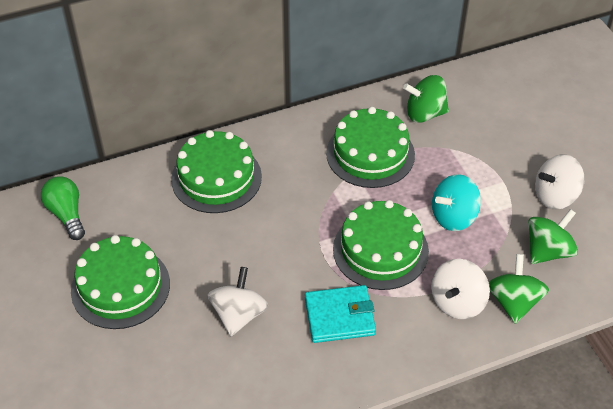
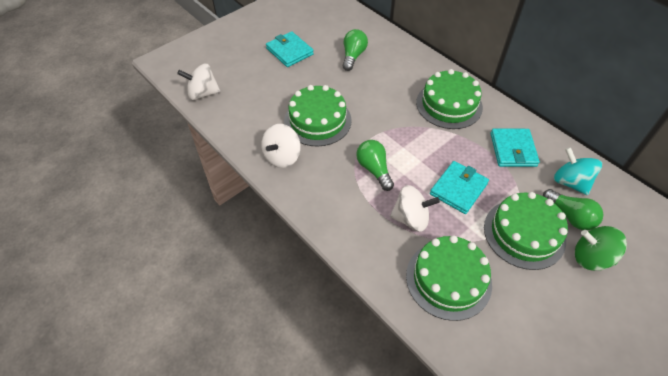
green light bulb: 1 -> 3
green spinning top: 3 -> 1
turquoise wallet: 1 -> 3

